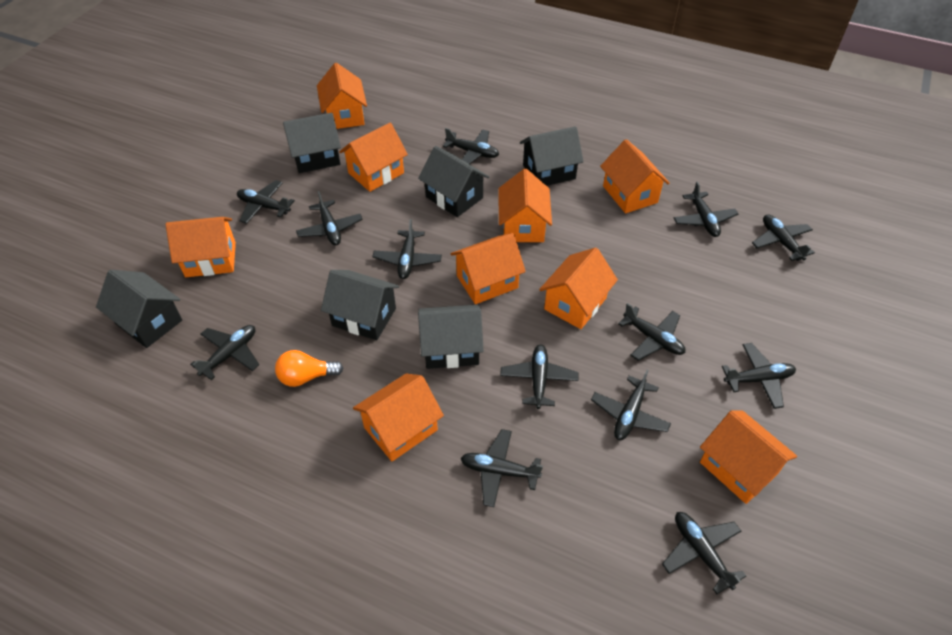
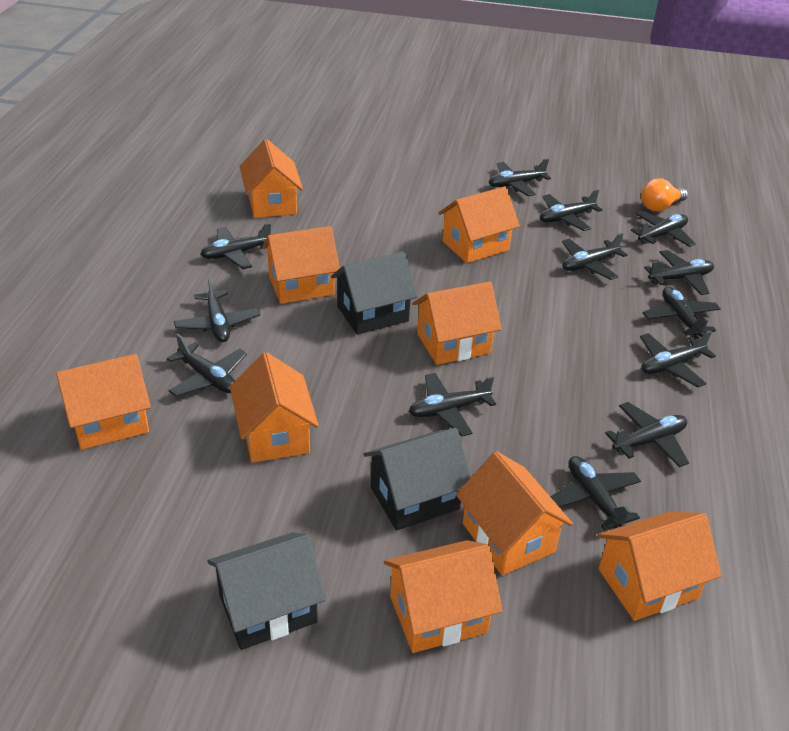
black house: 6 -> 3

